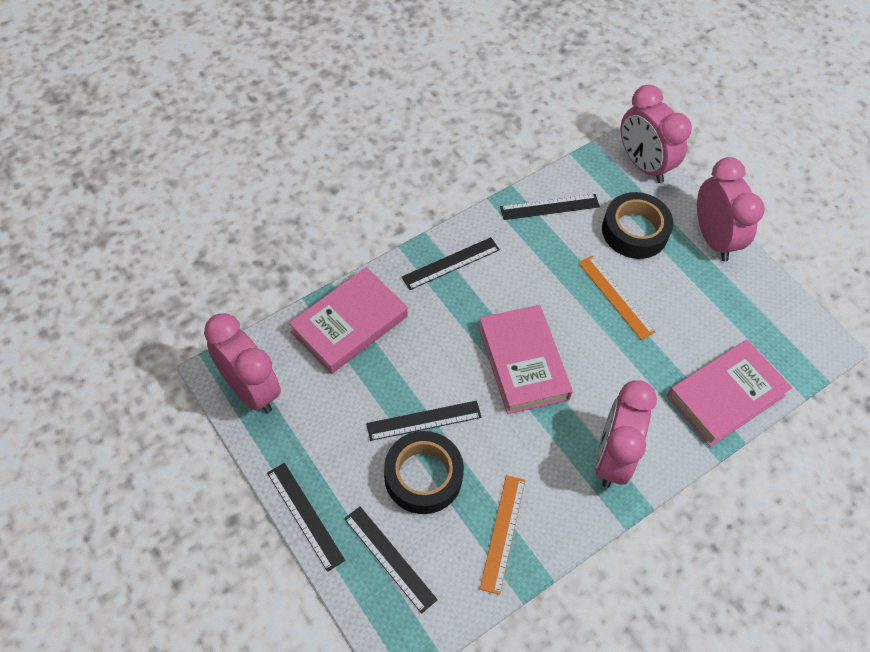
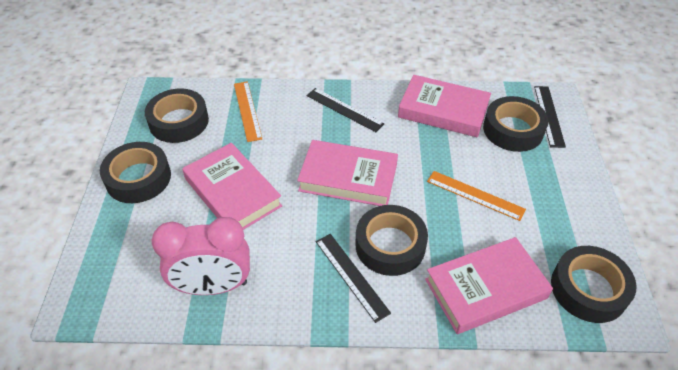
black ruler: 5 -> 3
black tape: 2 -> 5
pink book: 3 -> 4
pink clock: 4 -> 1

